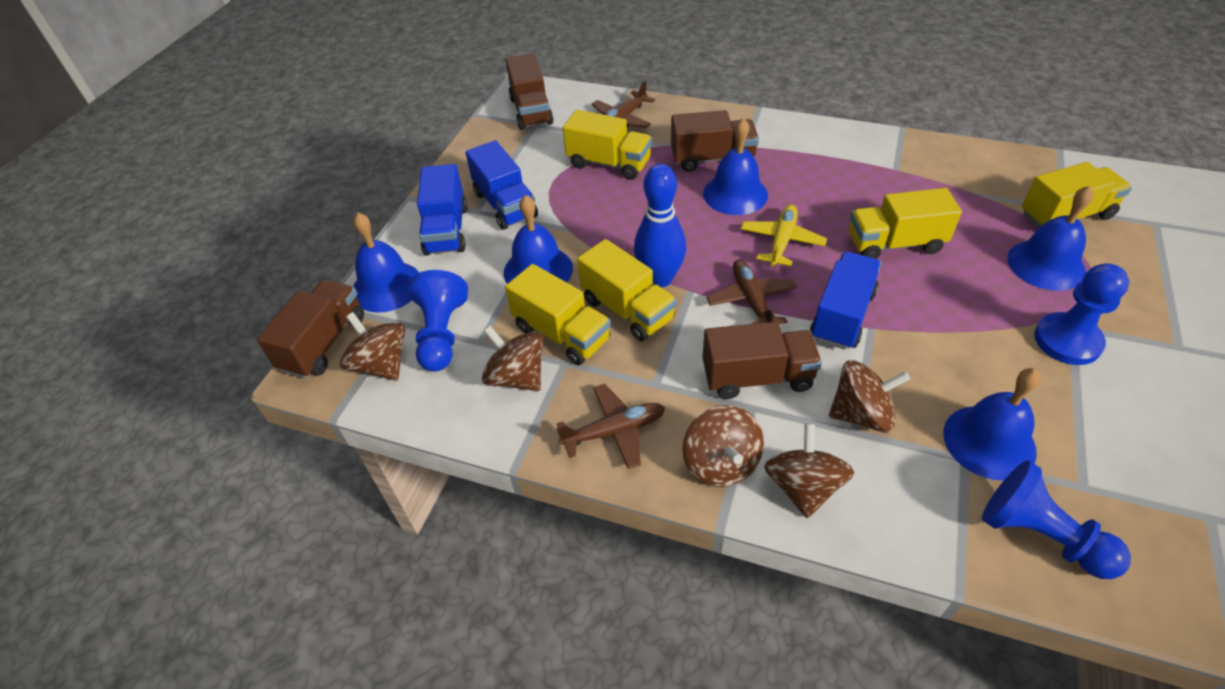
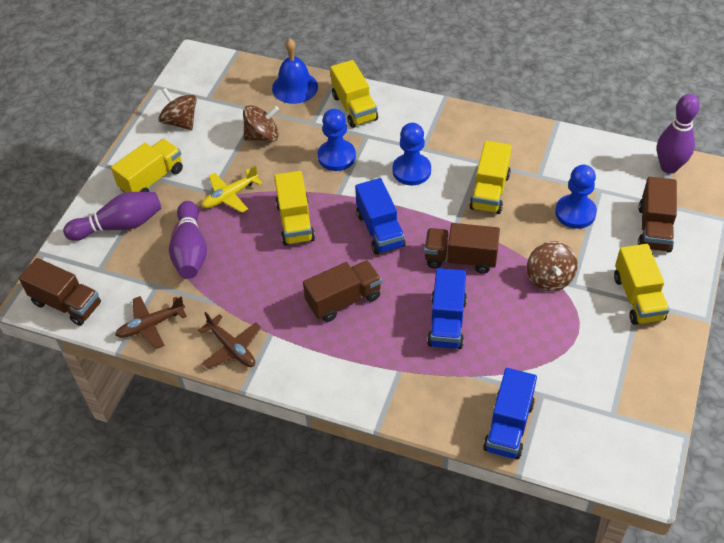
blue bell: 5 -> 1
blue bowling pin: 1 -> 0
brown plane: 3 -> 2
brown spinning top: 5 -> 3
purple bowling pin: 0 -> 3

